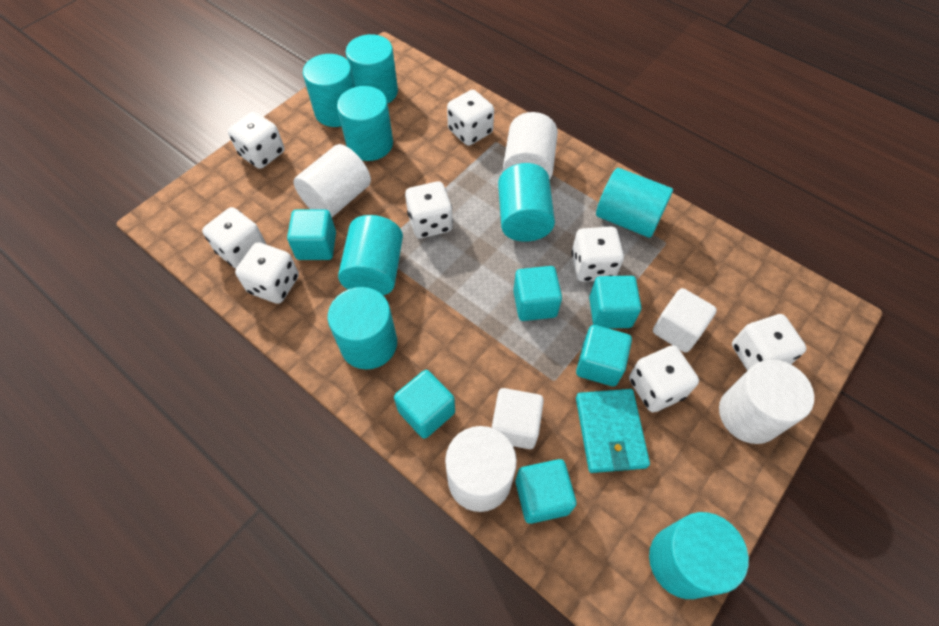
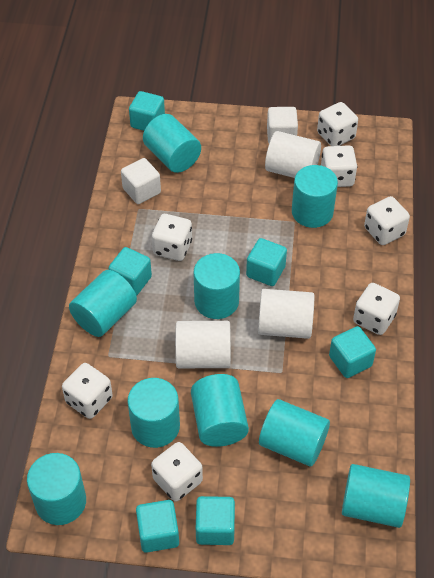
turquoise cylinder: 8 -> 9
turquoise wallet: 1 -> 0
white cylinder: 4 -> 3
white dice: 8 -> 7

